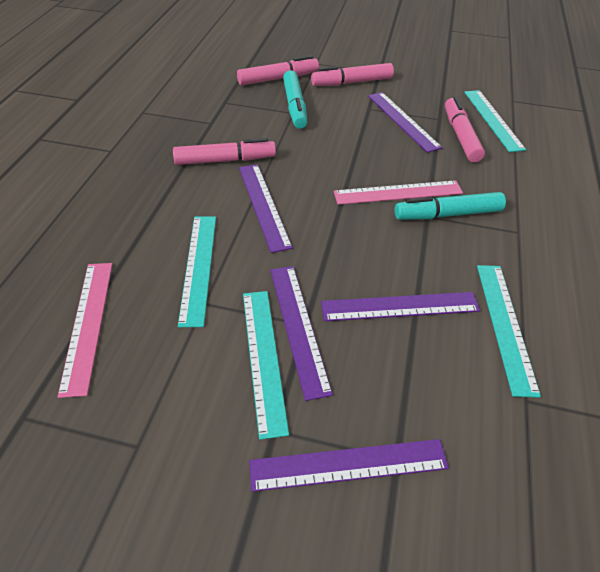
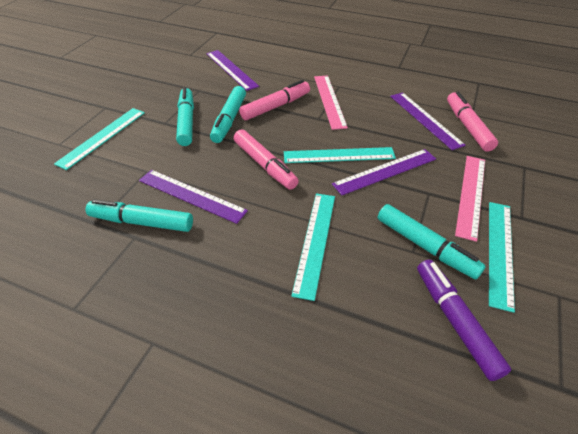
pink marker: 4 -> 3
purple marker: 0 -> 1
purple ruler: 5 -> 4
turquoise marker: 2 -> 4

